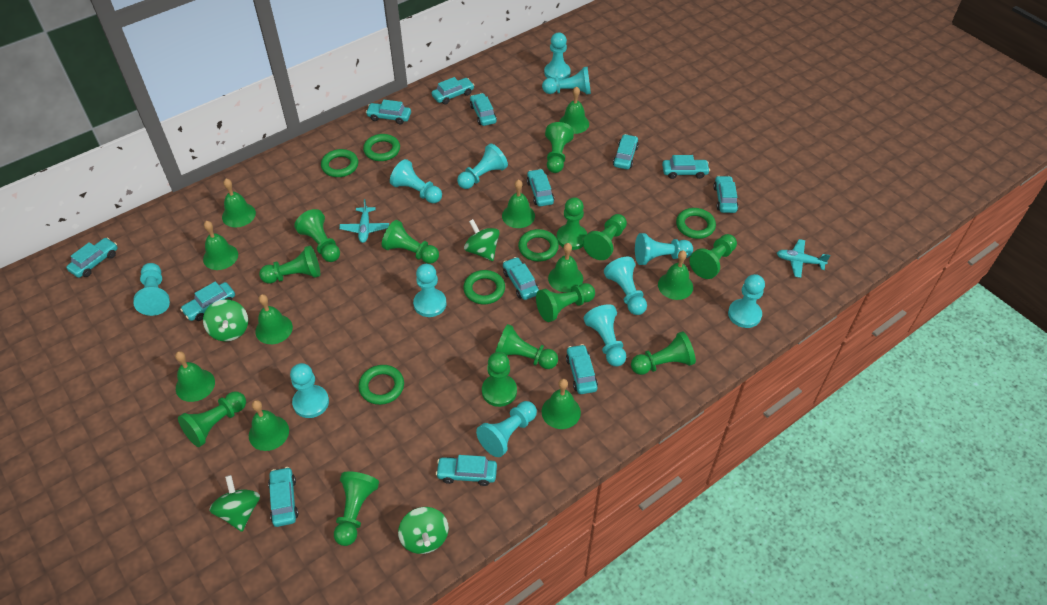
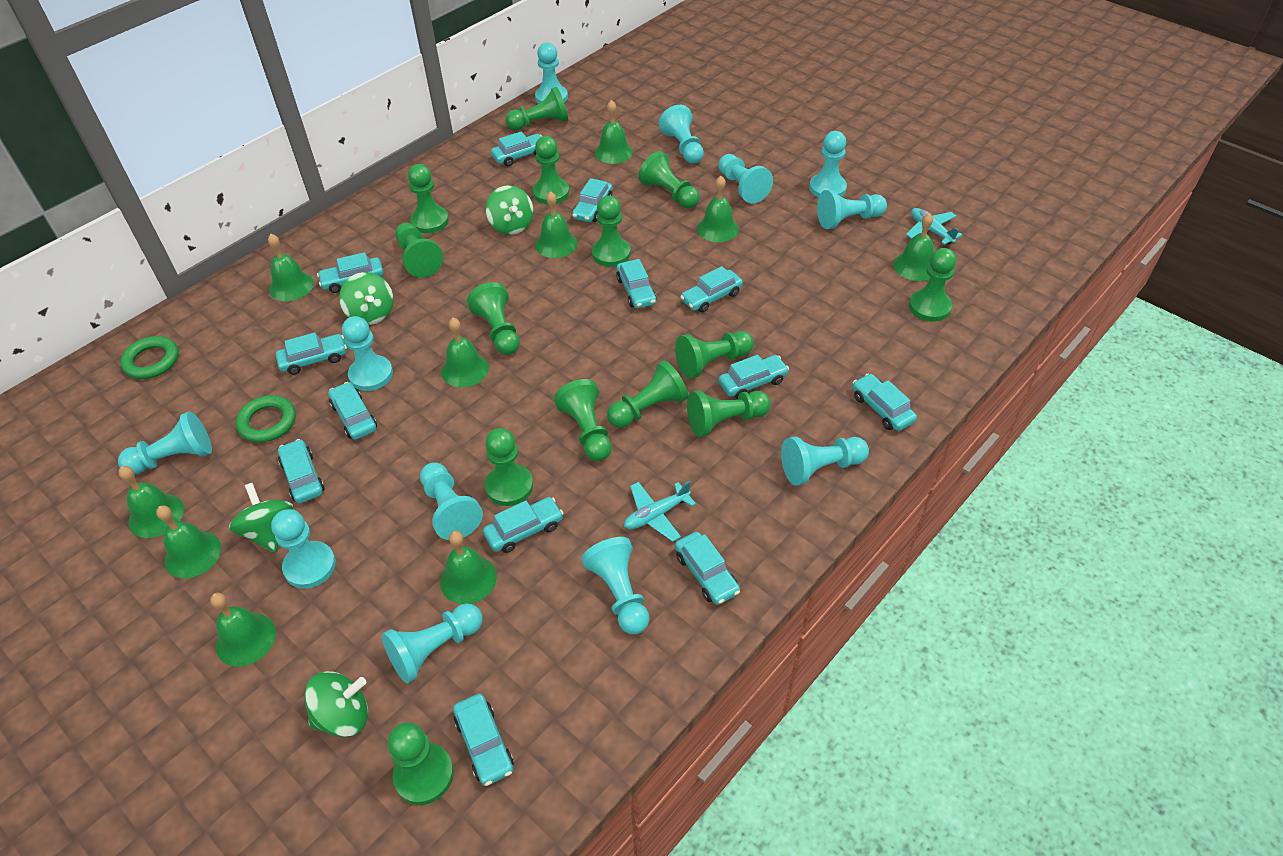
green pawn: 13 -> 14
green ring: 6 -> 2

